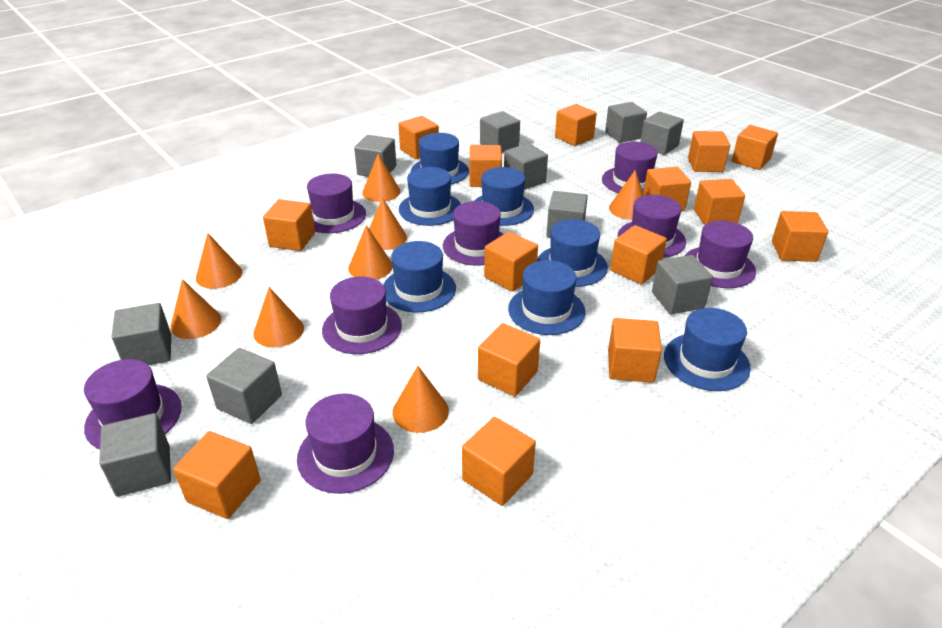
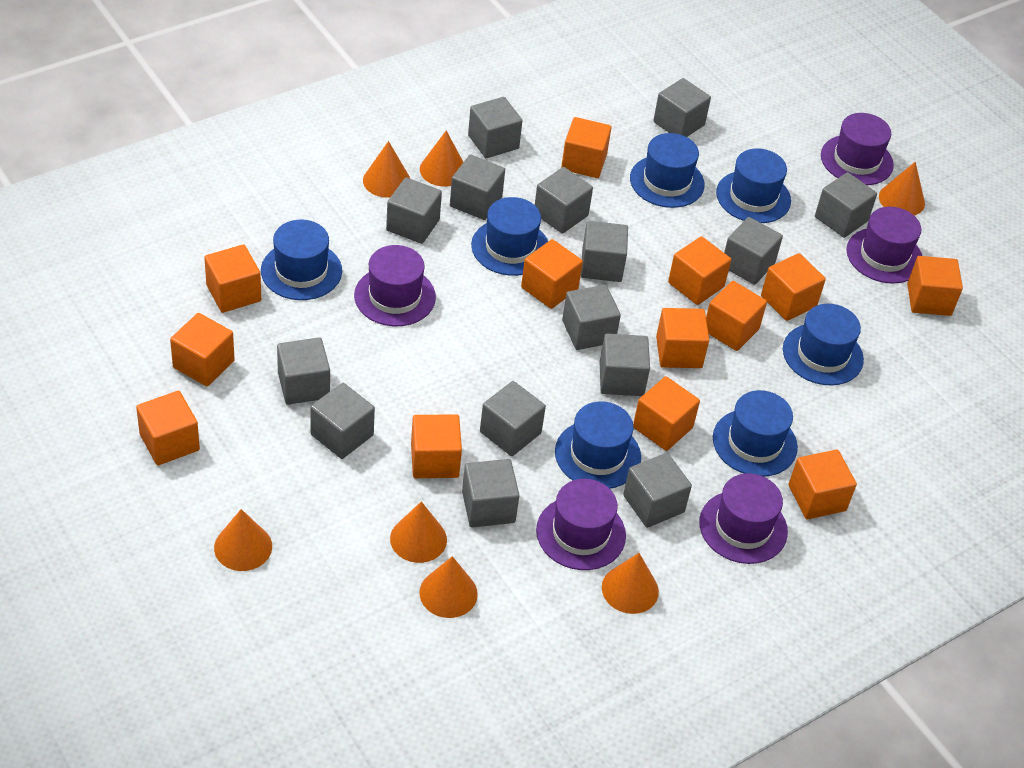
grey cube: 10 -> 15
orange cone: 8 -> 7
orange cube: 15 -> 13
purple hat: 8 -> 5

